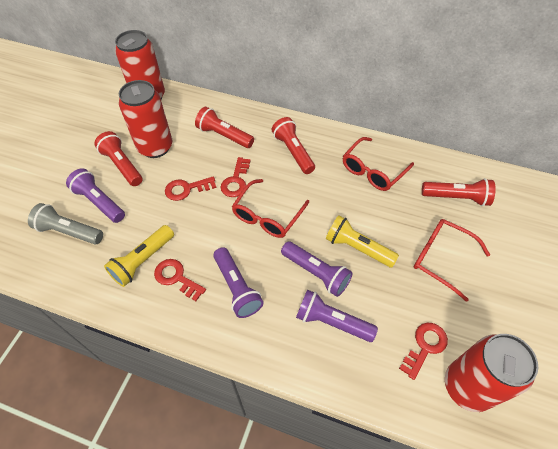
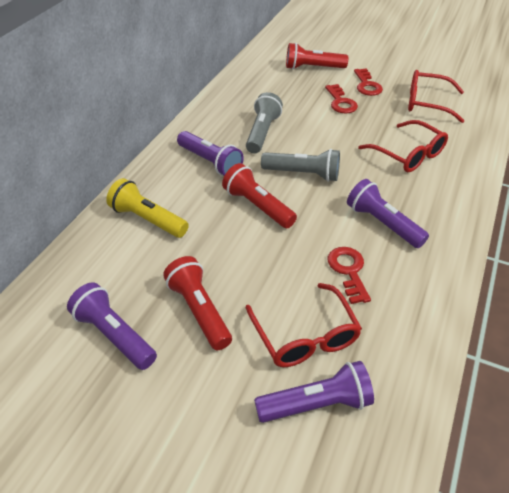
grey flashlight: 1 -> 2
red can: 3 -> 0
red flashlight: 4 -> 3
red key: 4 -> 3
yellow flashlight: 2 -> 1

